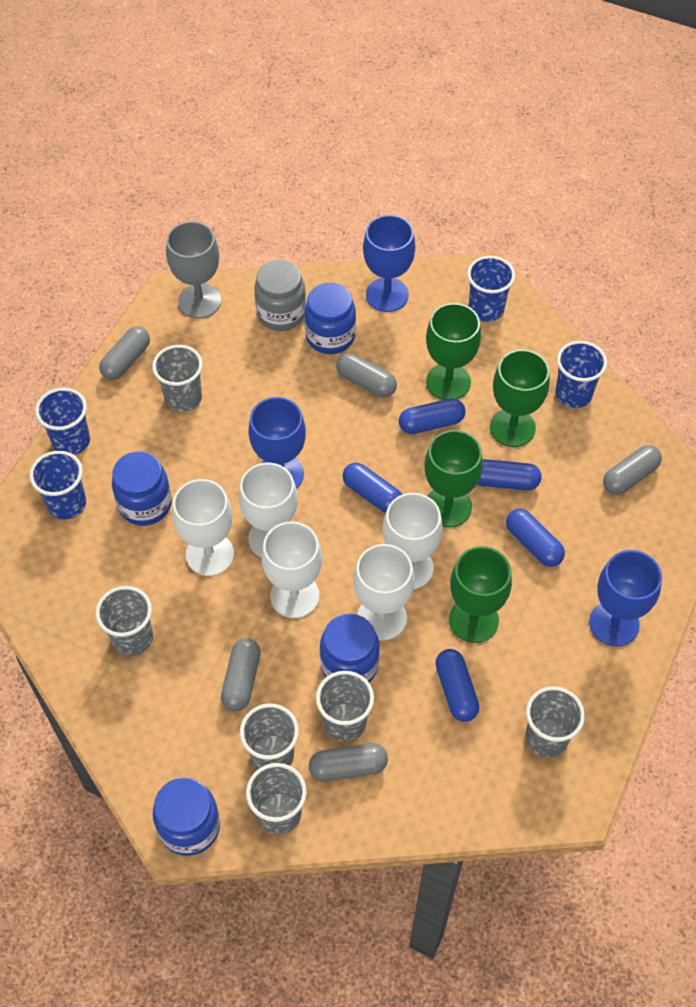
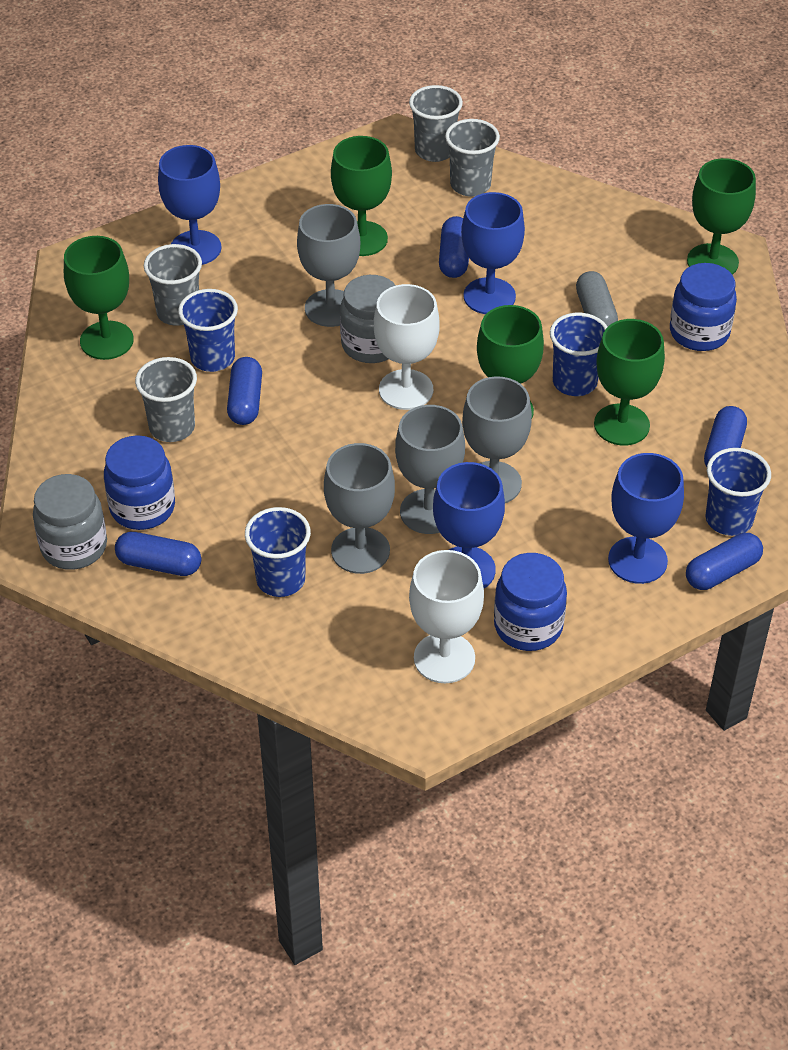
blue goblet: 3 -> 4
blue jar: 4 -> 3
green goblet: 4 -> 5
grey capsule: 5 -> 1
grey cup: 6 -> 4
grey goblet: 1 -> 4
grey jar: 1 -> 2
white goblet: 5 -> 2

